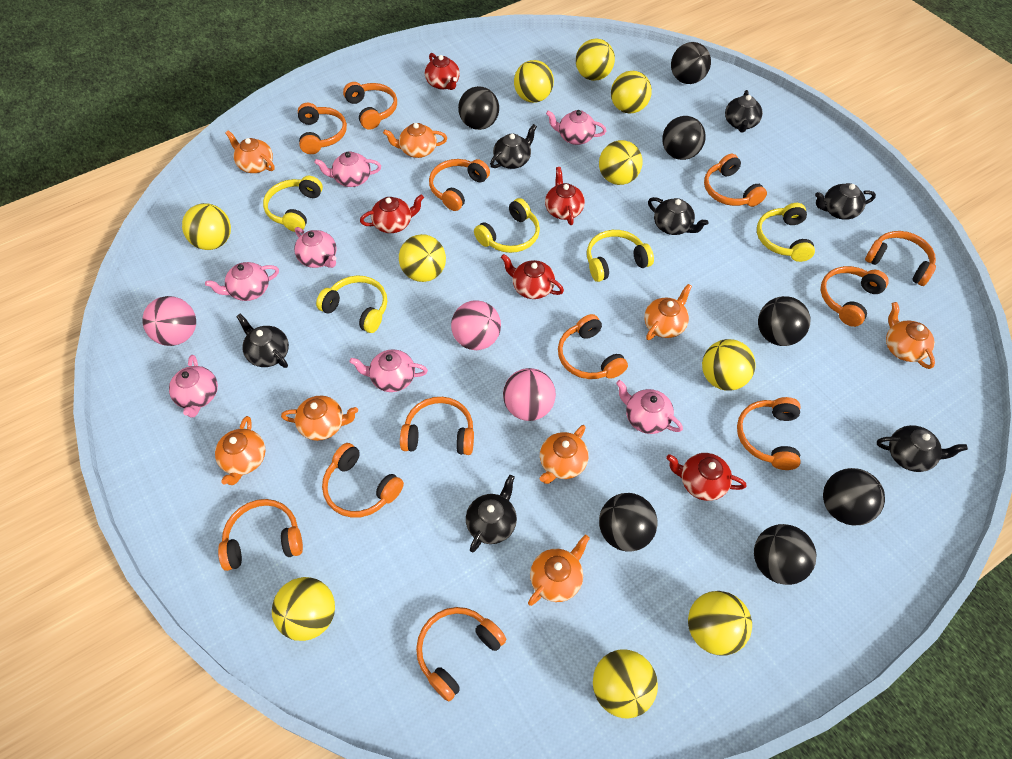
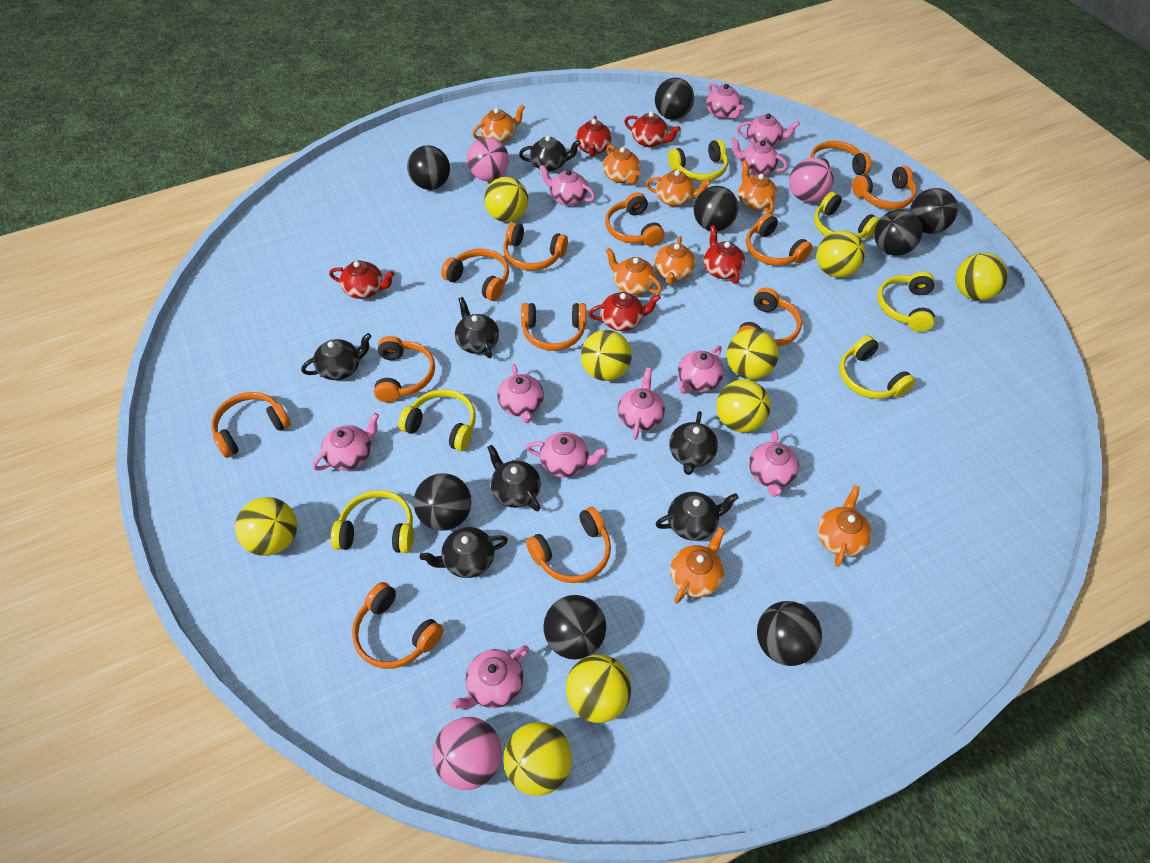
black ball: 7 -> 8
pink teapot: 7 -> 11
yellow ball: 10 -> 9
yellow headphones: 5 -> 6

